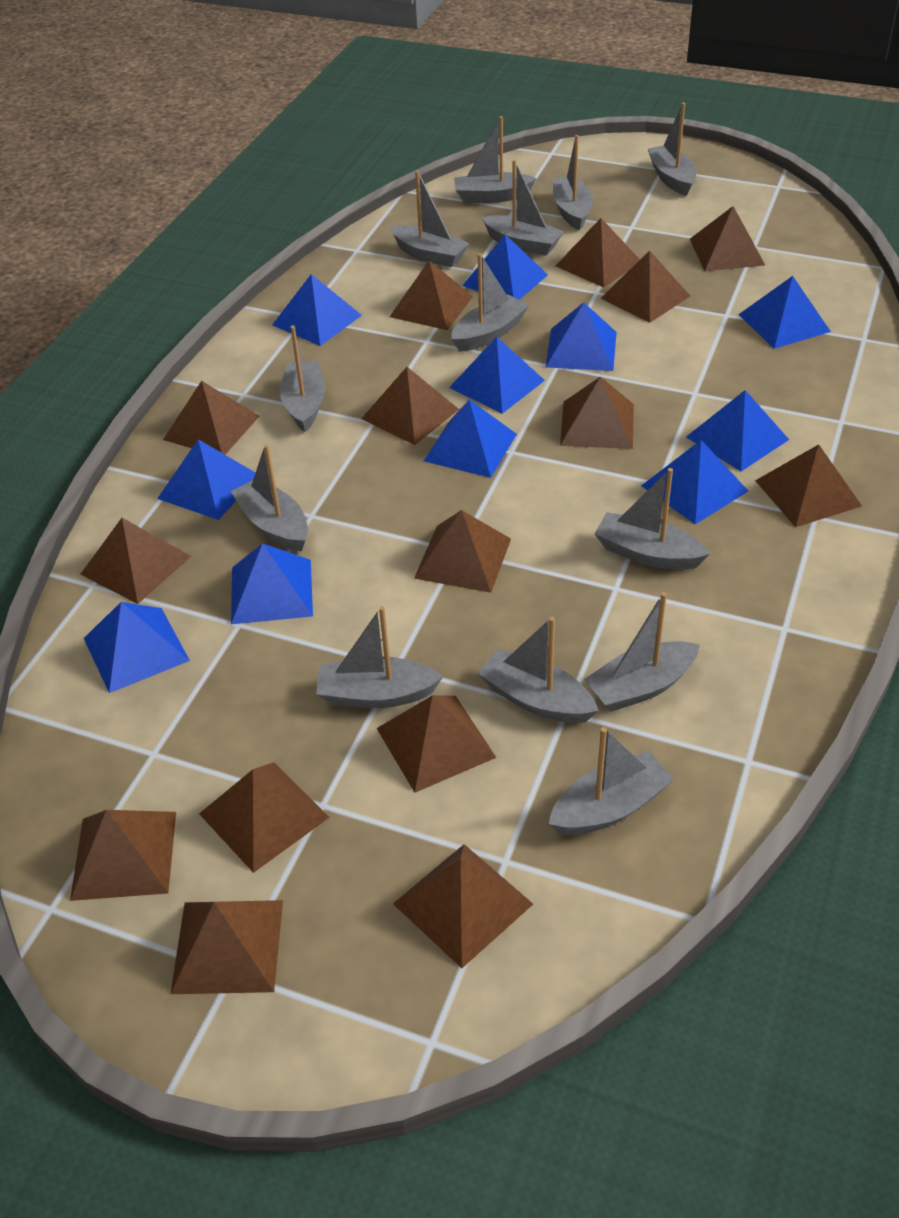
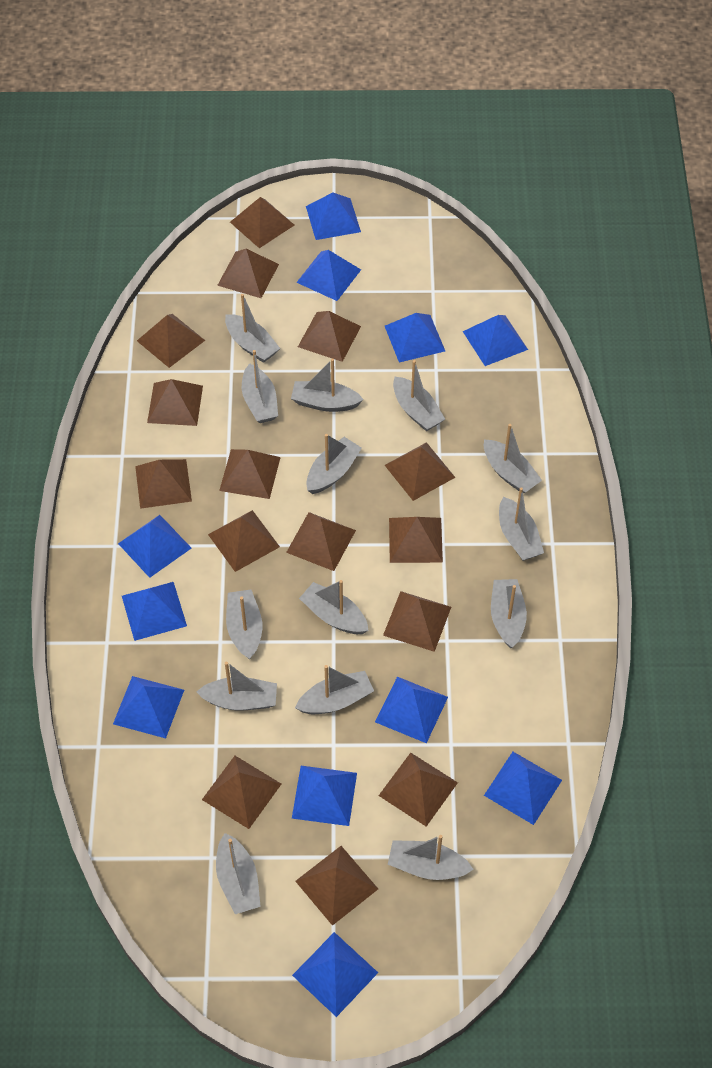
grey boat: 13 -> 14

